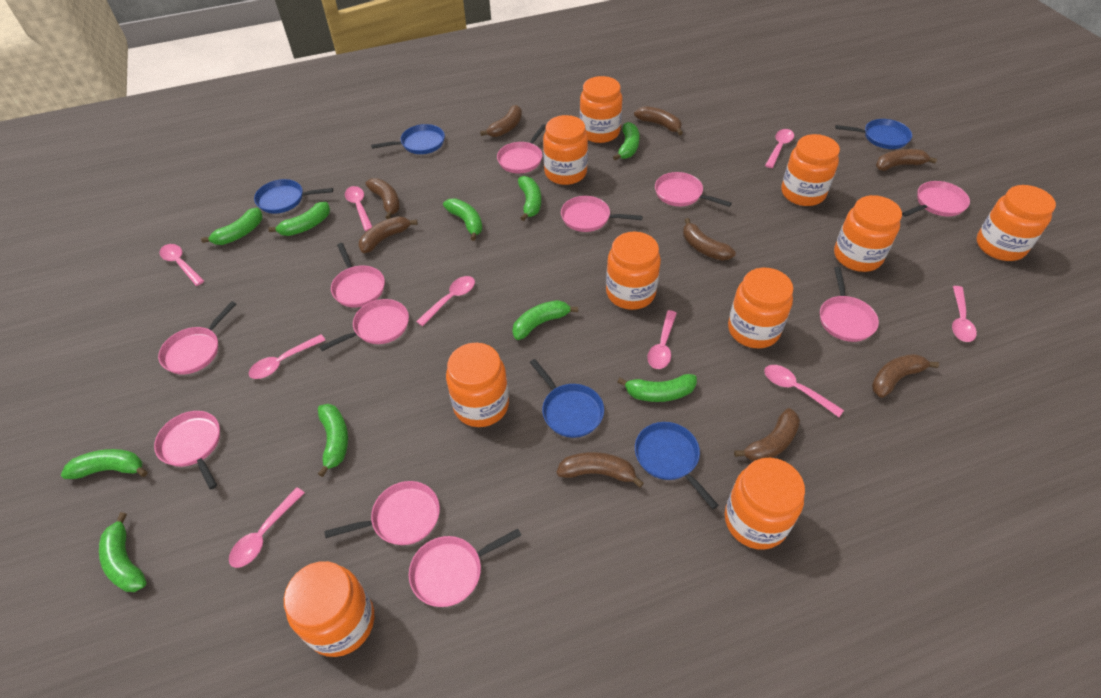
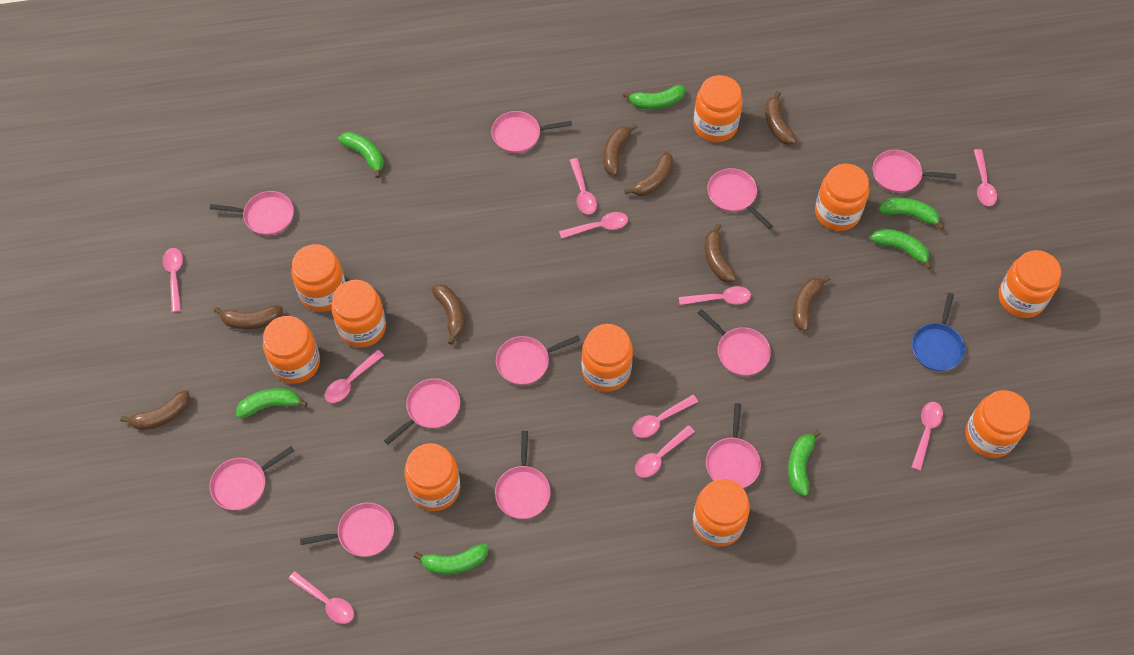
blue pan: 5 -> 1
brown banana: 9 -> 8
green banana: 10 -> 7
pink spoon: 9 -> 10

